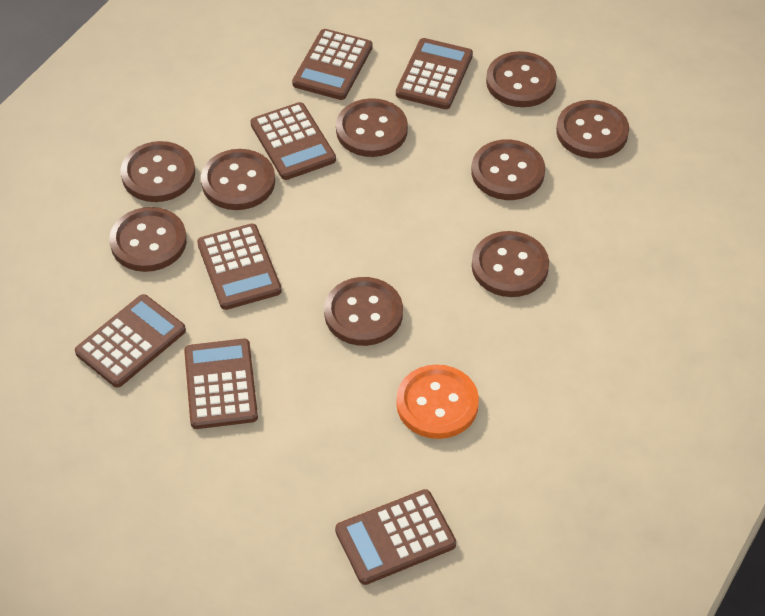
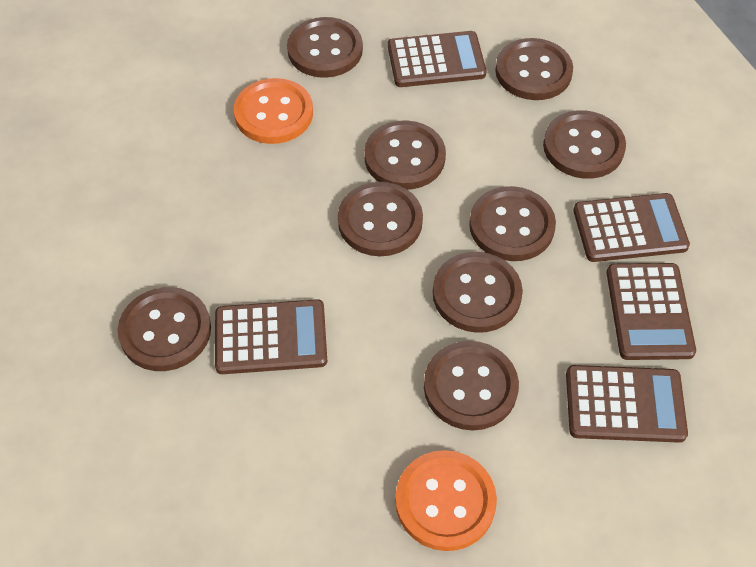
brown calculator: 7 -> 5
orange button: 1 -> 2

